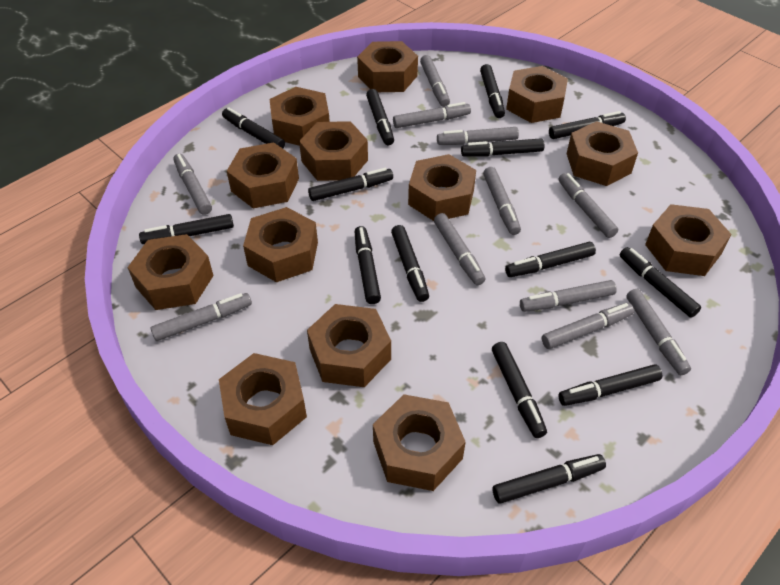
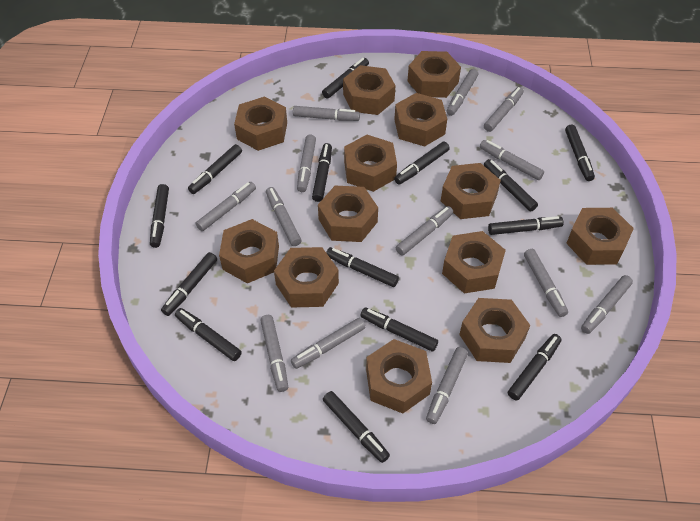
grey marker: 11 -> 13

